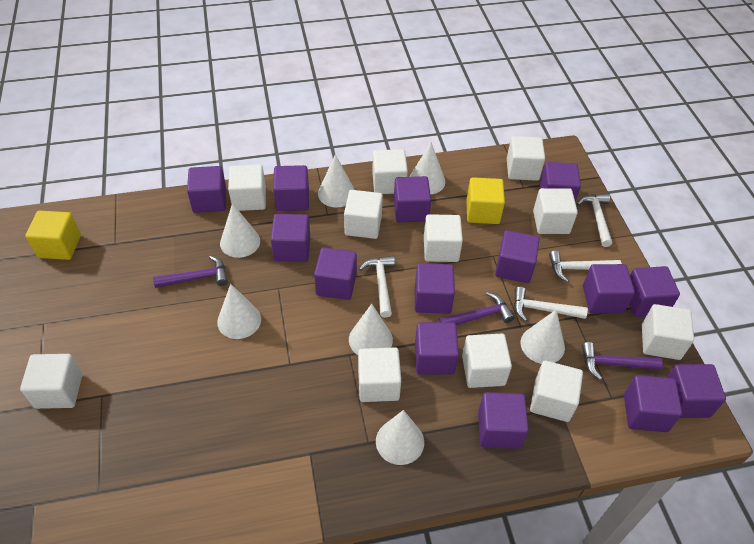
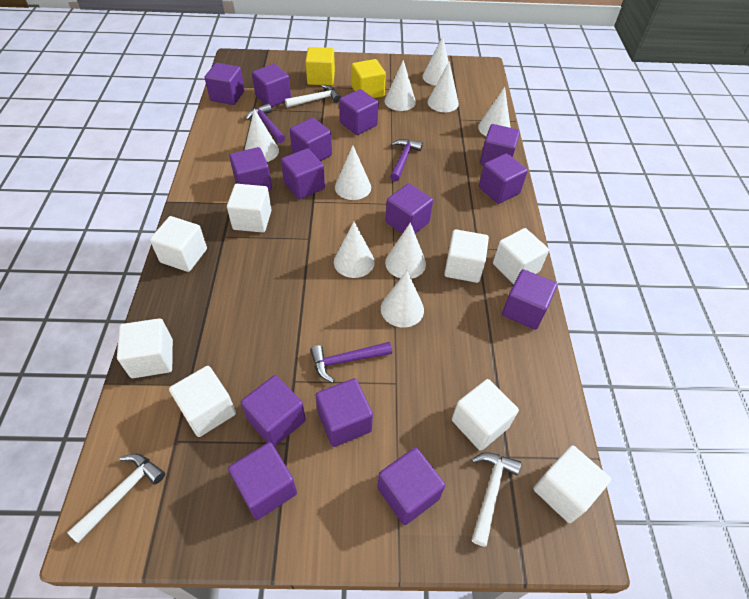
white cone: 7 -> 9
white cube: 11 -> 8
white hammer: 4 -> 3

